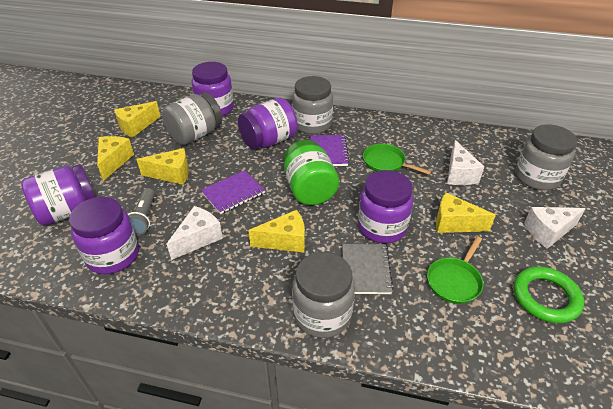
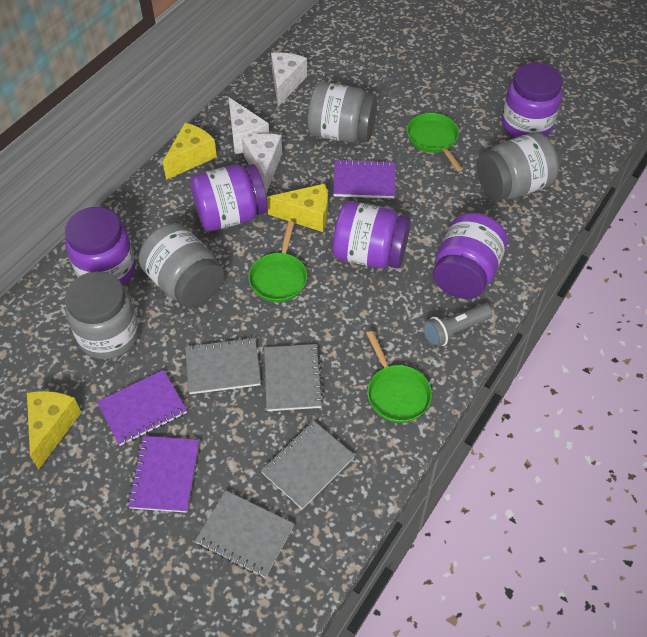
green jar: 1 -> 0
green pan: 2 -> 3
green ring: 1 -> 0
grey notebook: 1 -> 4
purple notebook: 2 -> 3
yellow cheese: 5 -> 3

